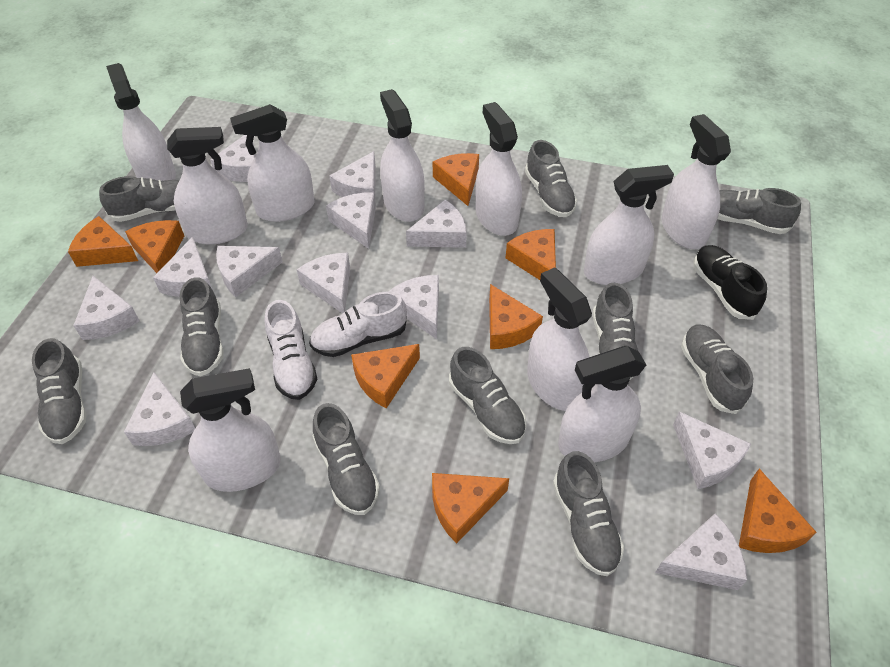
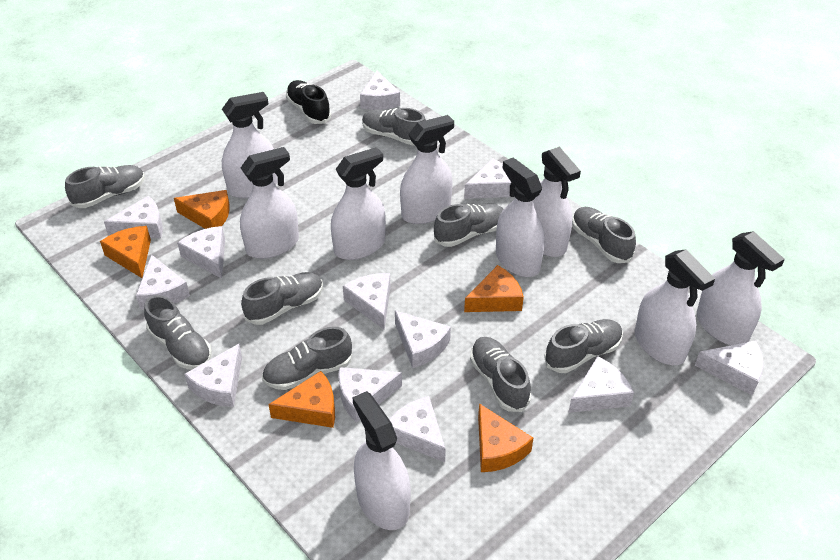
grey shoe: 10 -> 9
orange cheese: 8 -> 5
white shoe: 2 -> 0
white spray bottle: 10 -> 9

